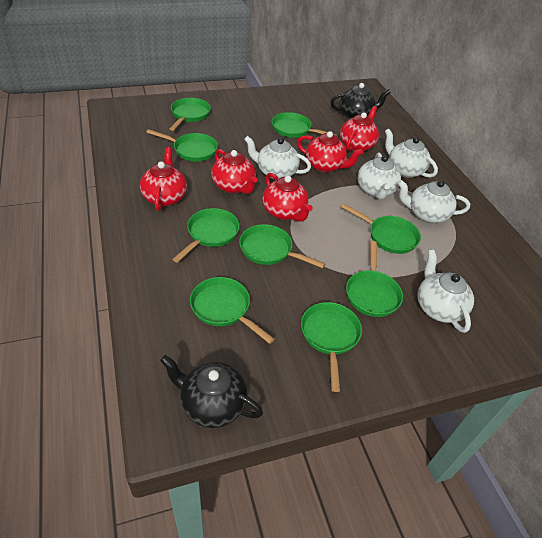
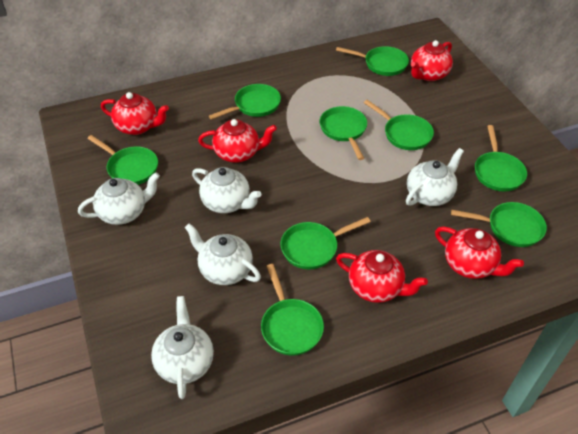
black teapot: 2 -> 0

